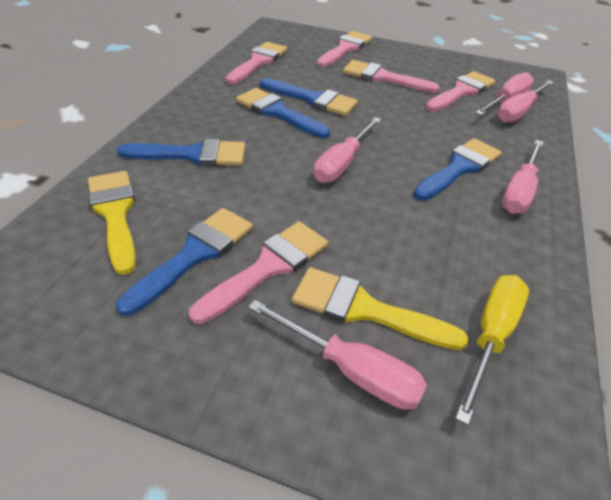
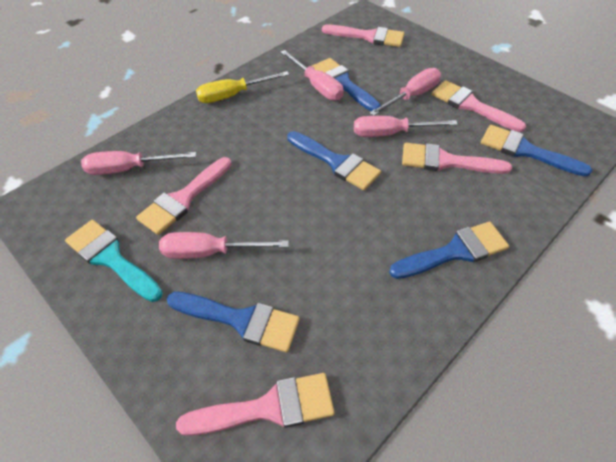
turquoise brush: 0 -> 1
yellow brush: 2 -> 0

